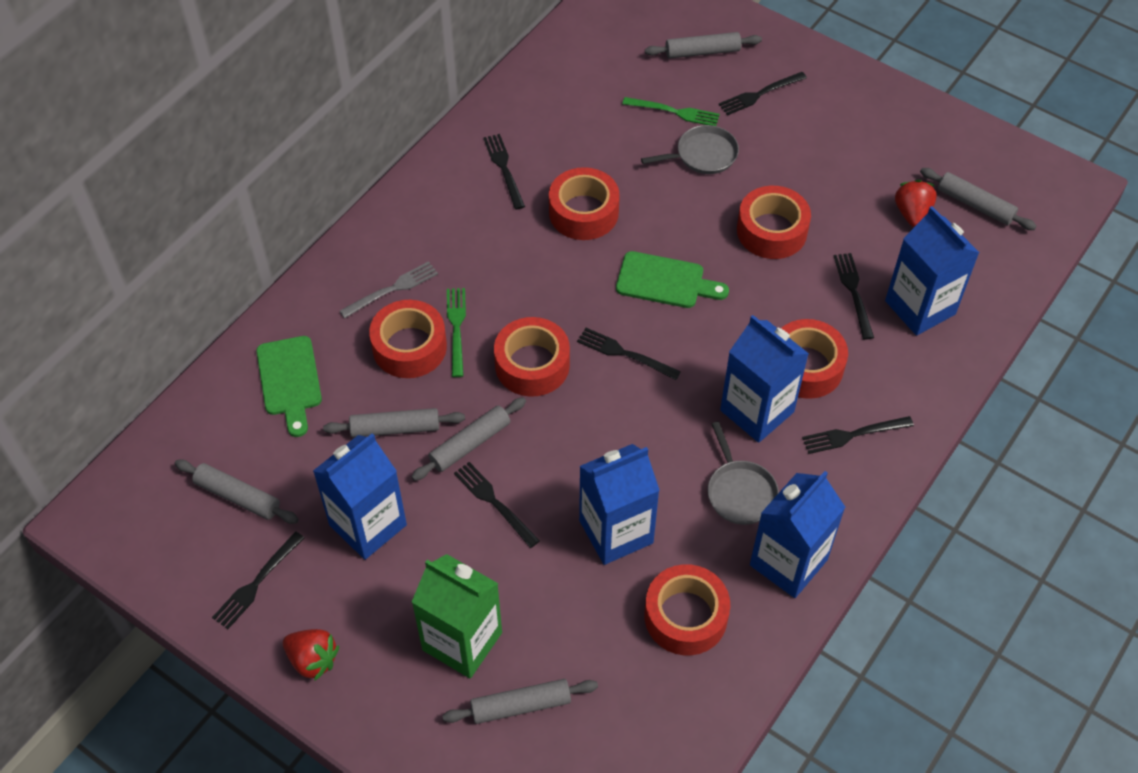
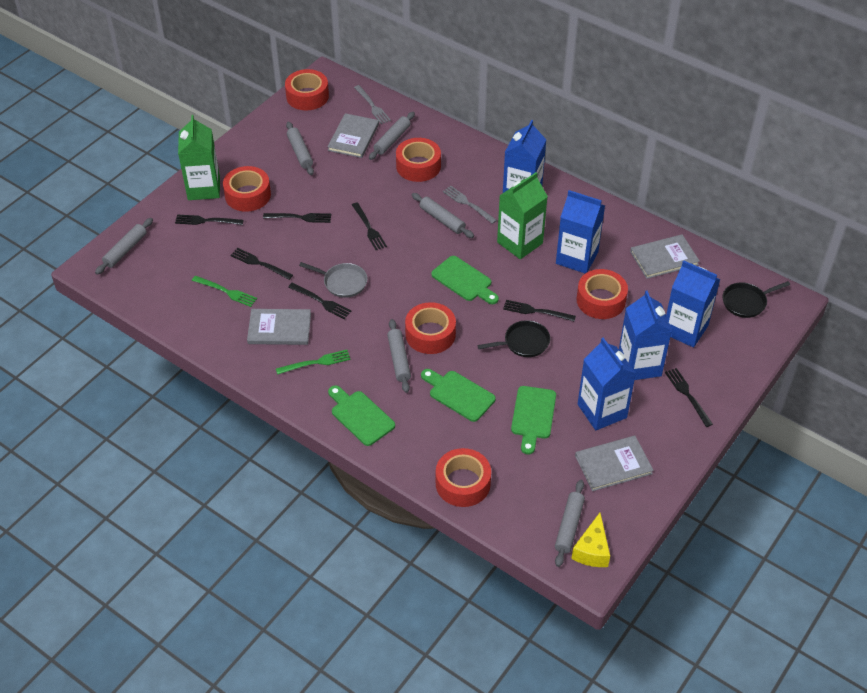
black pan: 0 -> 2
green carton: 1 -> 2
green cutting board: 2 -> 4
grey book: 0 -> 4
grey fork: 1 -> 2
grey pan: 2 -> 1
red strawberry: 2 -> 0
yellow cheese: 0 -> 1

